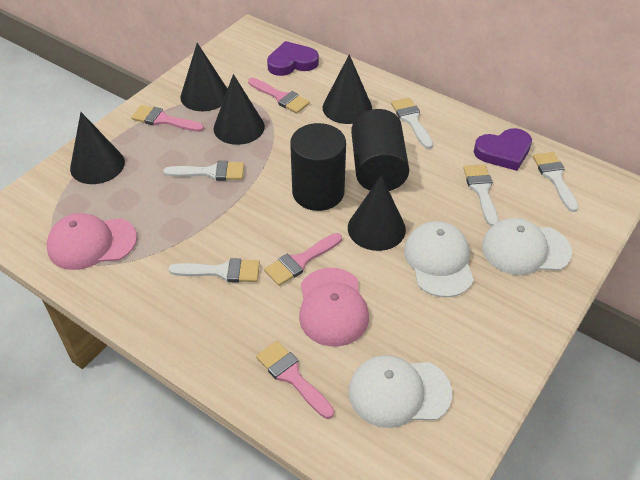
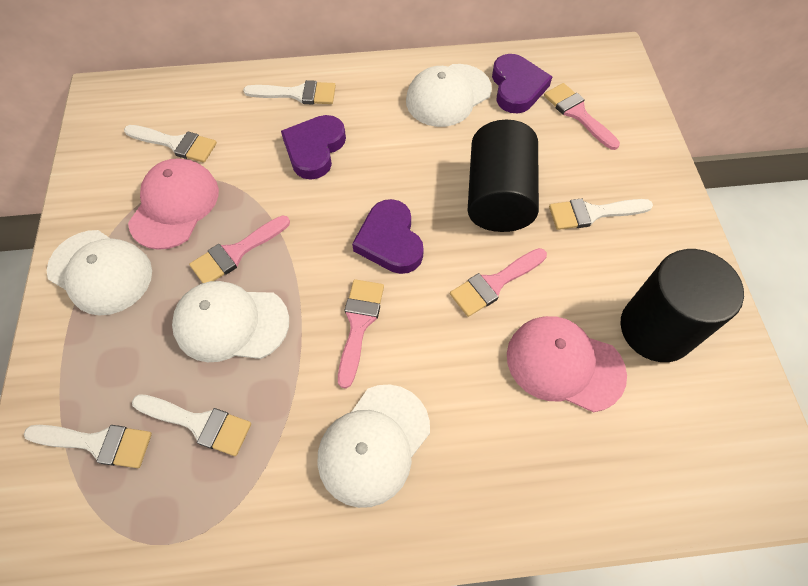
black cone: 5 -> 0
purple heart: 2 -> 3
white cap: 3 -> 4

